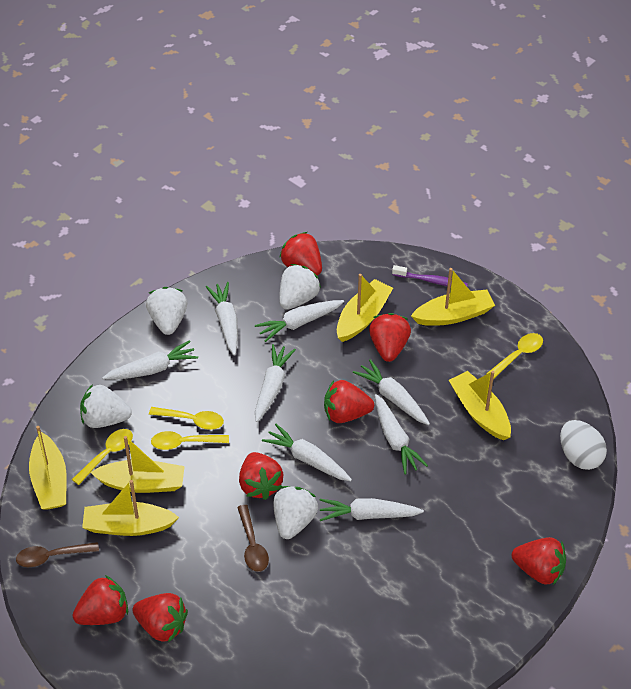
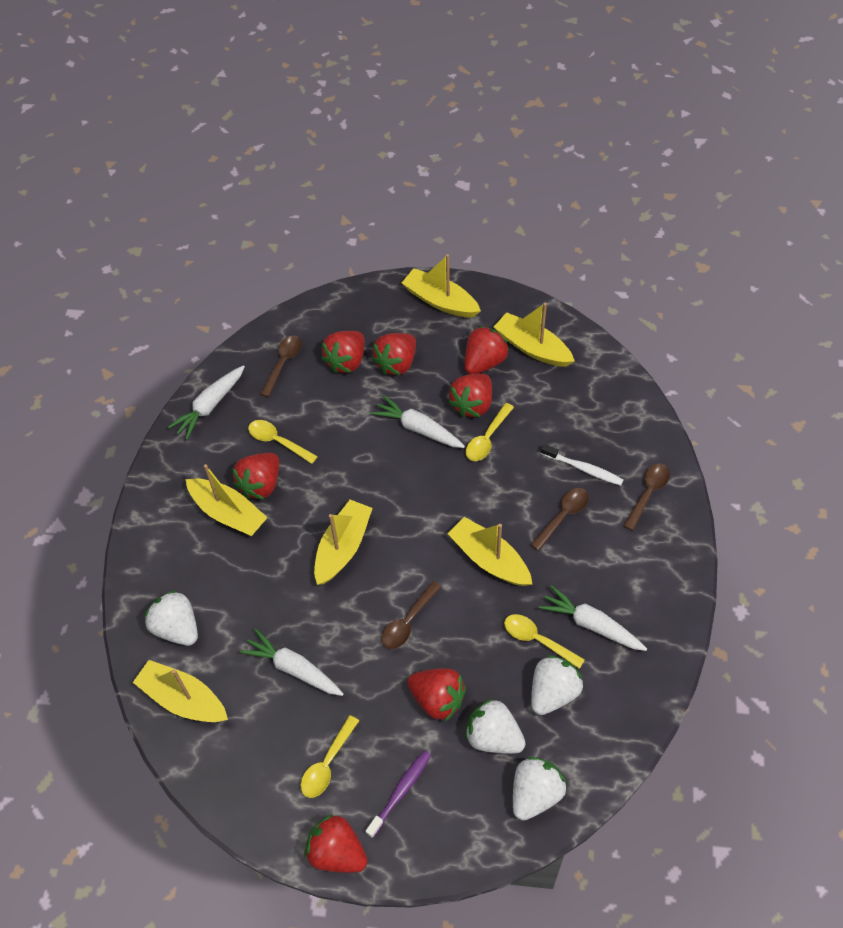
brown spoon: 2 -> 4
white carrot: 8 -> 4
white egg: 1 -> 0
white toothbrush: 0 -> 1

